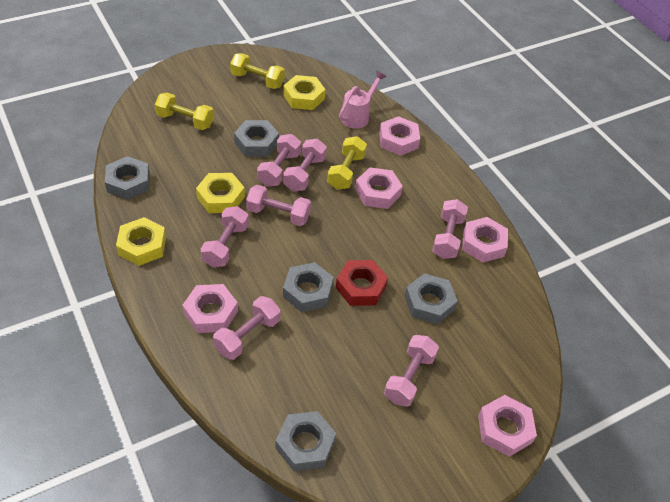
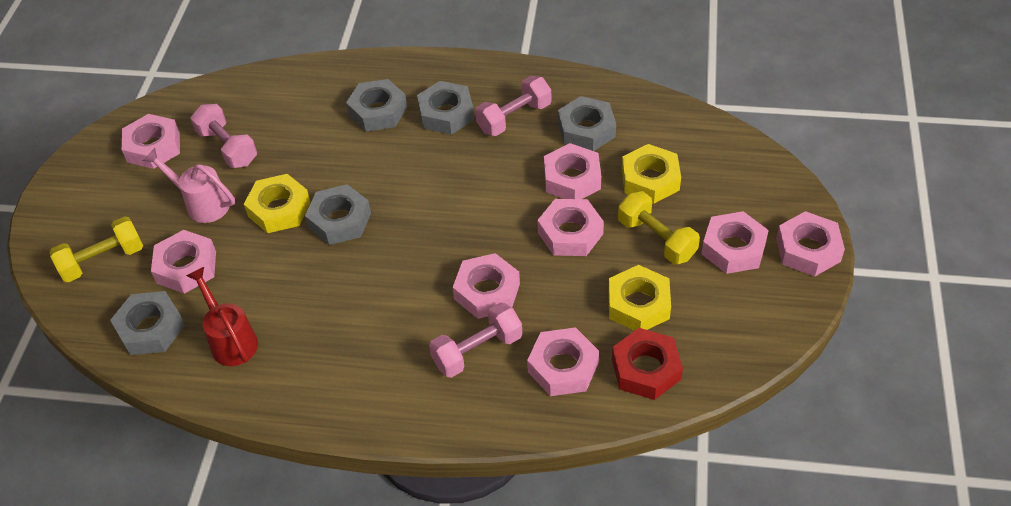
pink dumbbell: 7 -> 3
pink nut: 5 -> 8
red watering can: 0 -> 1
yellow dumbbell: 3 -> 2

